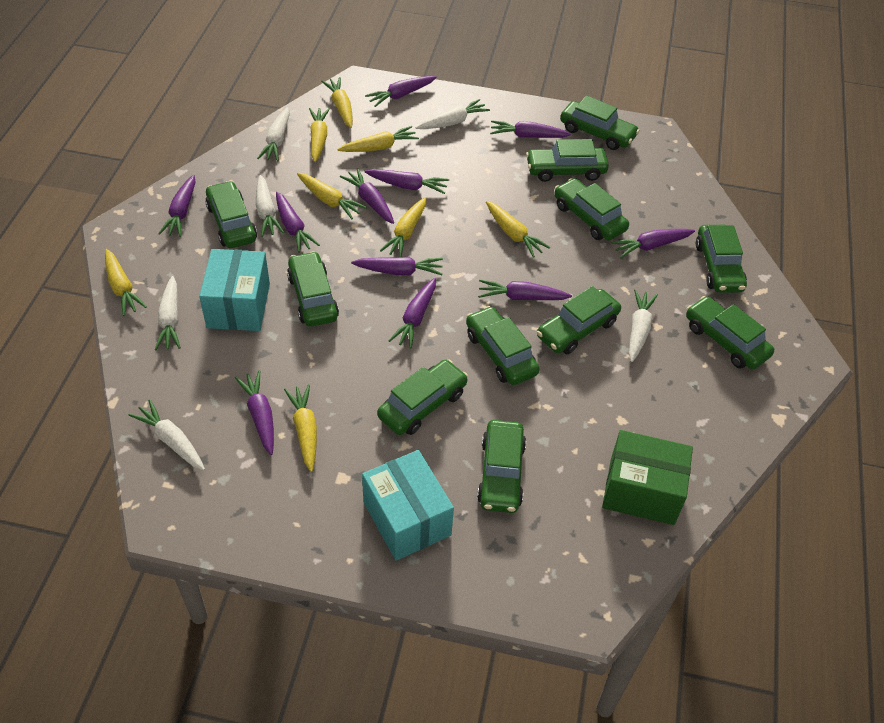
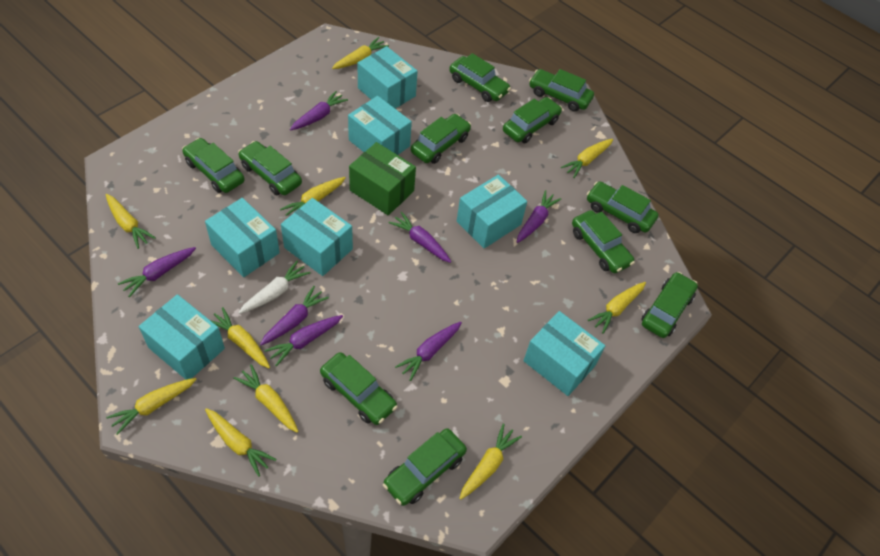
purple carrot: 11 -> 7
turquoise box: 2 -> 7
white carrot: 6 -> 1
yellow carrot: 8 -> 10

